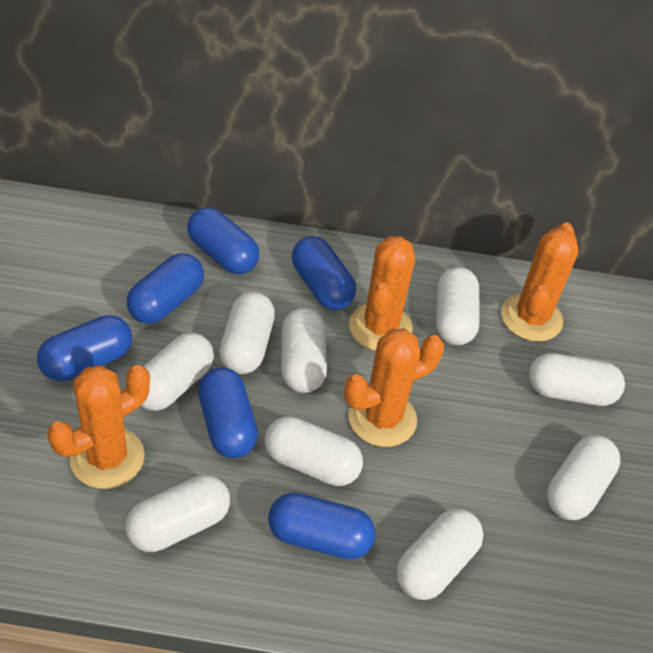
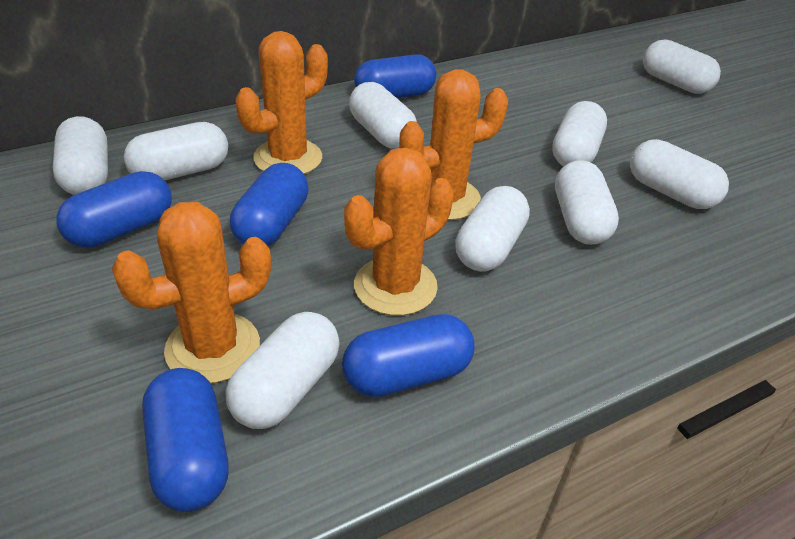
blue capsule: 6 -> 5

